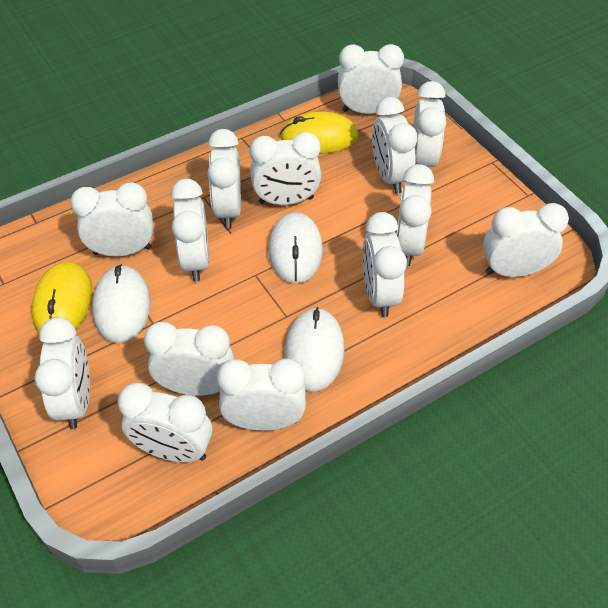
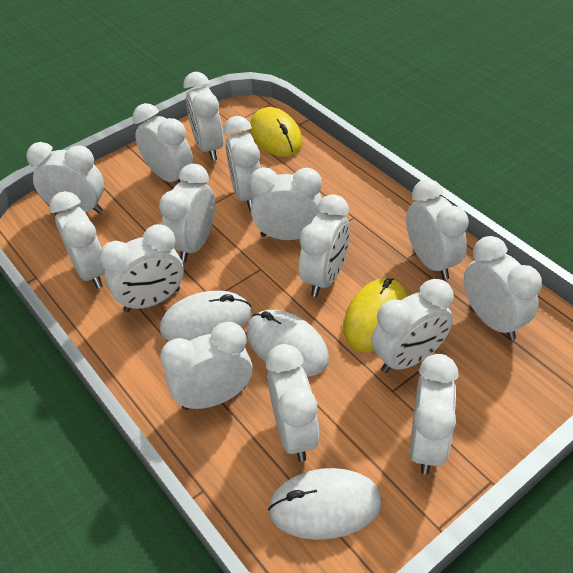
white clock: 14 -> 15

